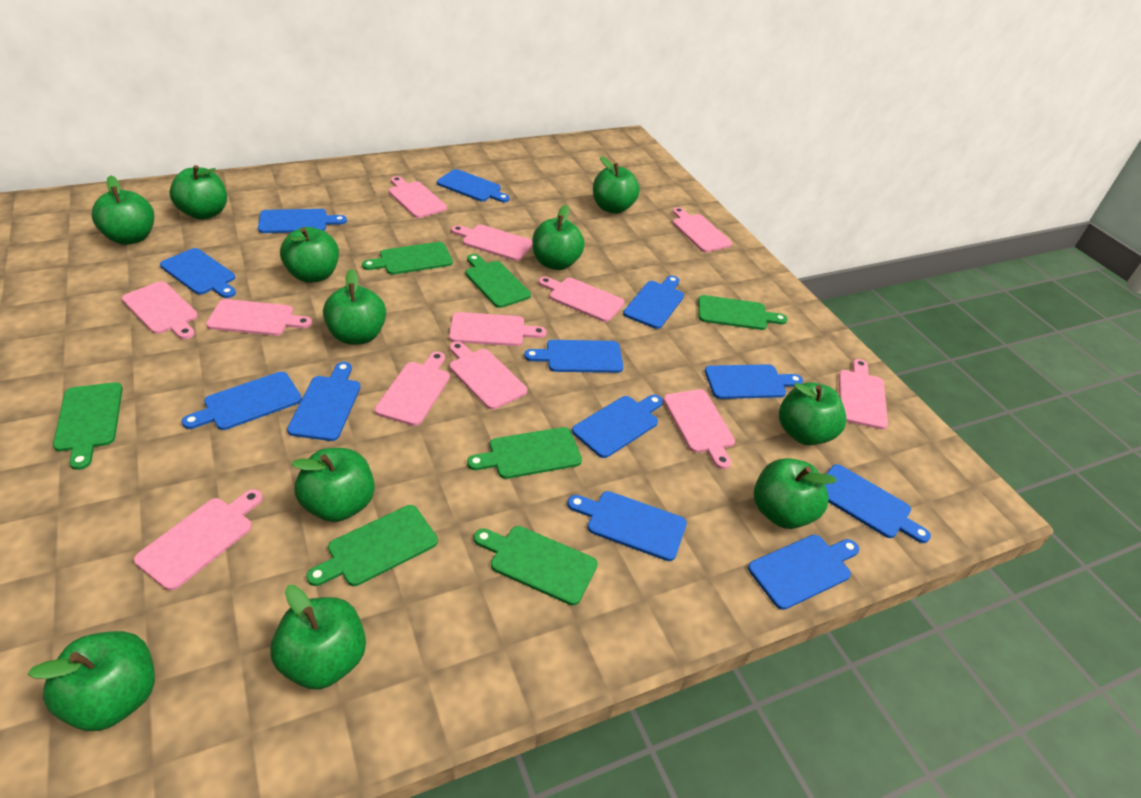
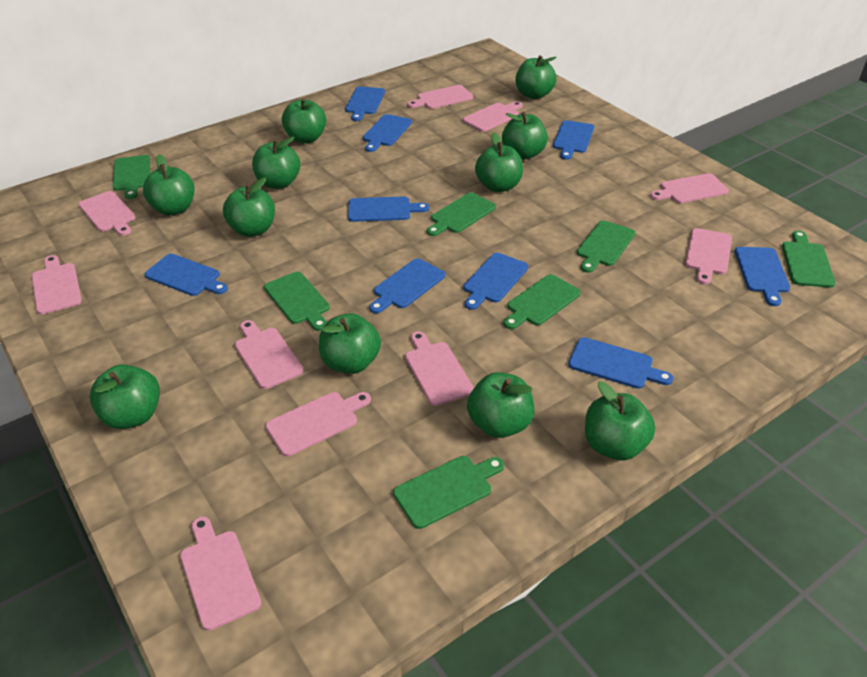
blue cutting board: 12 -> 9
pink cutting board: 12 -> 10

